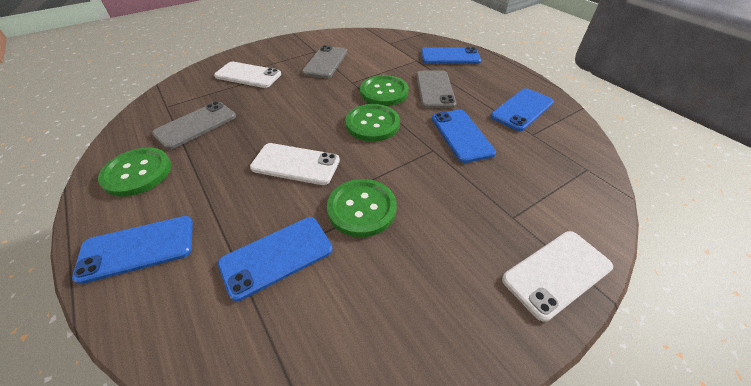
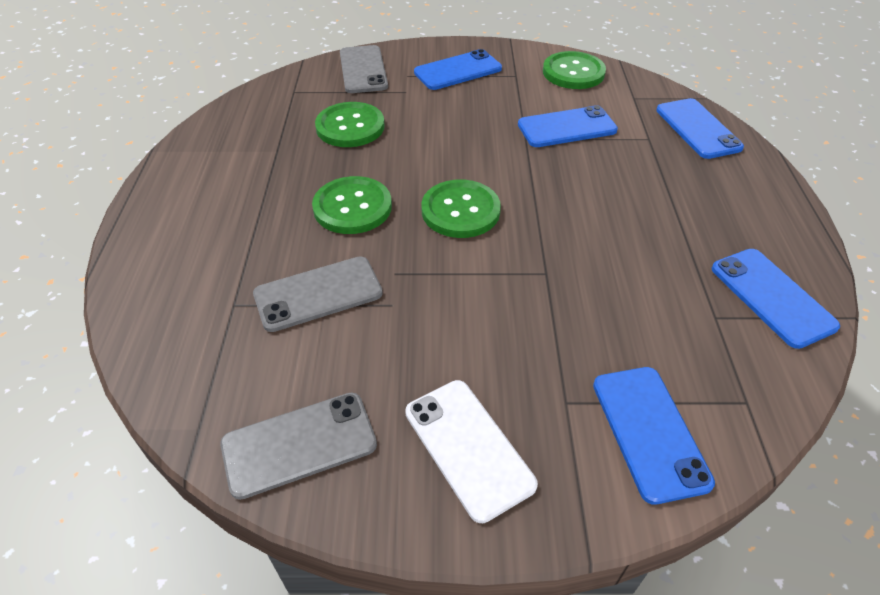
white phone: 3 -> 1

